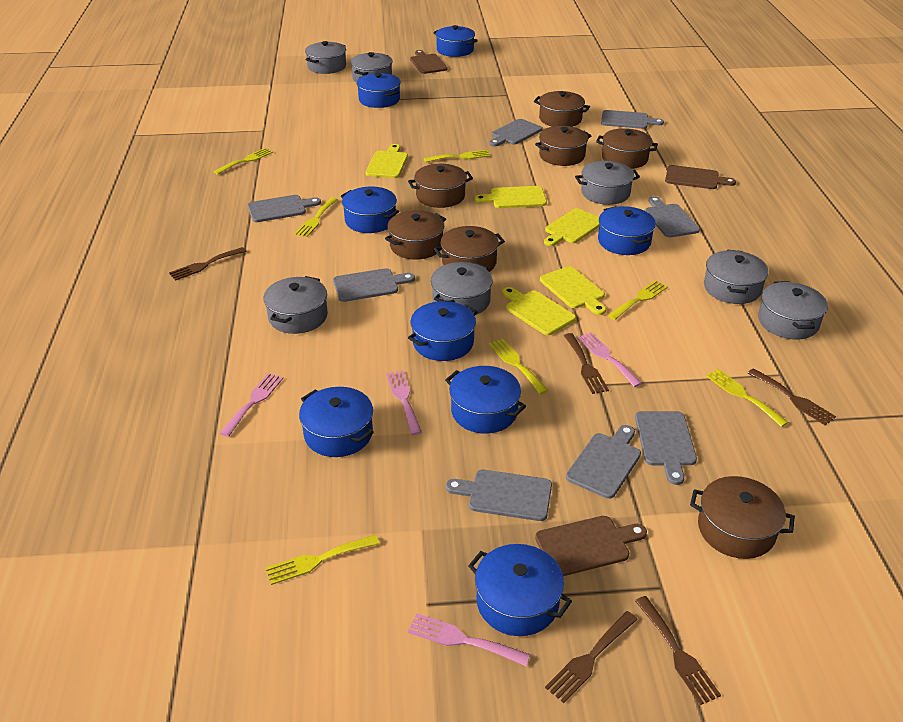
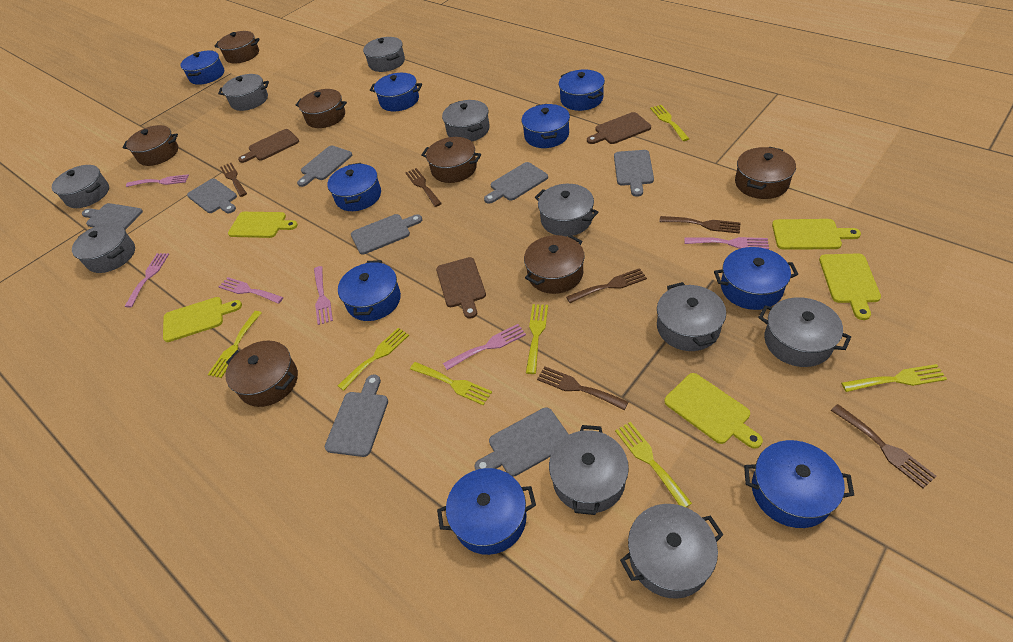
blue pot: 8 -> 9
brown fork: 5 -> 6
grey pot: 7 -> 10
pink fork: 4 -> 6

